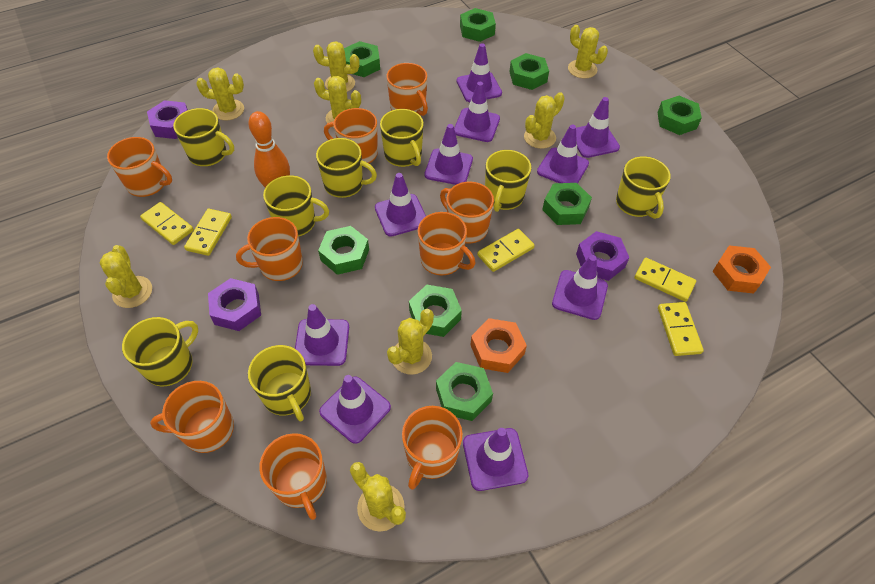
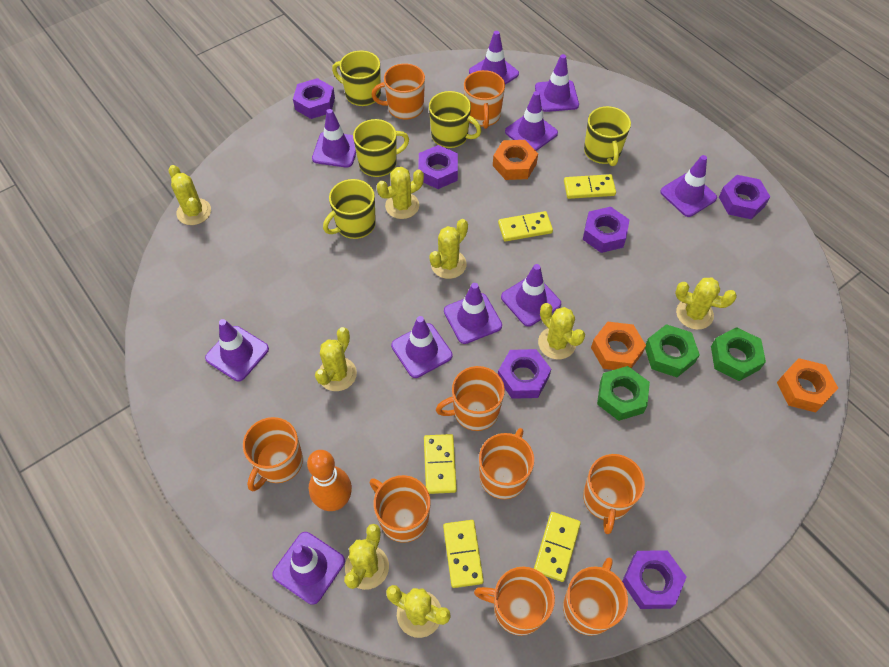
green nut: 8 -> 3
orange nut: 2 -> 3
purple nut: 3 -> 6
yellow mug: 8 -> 5

